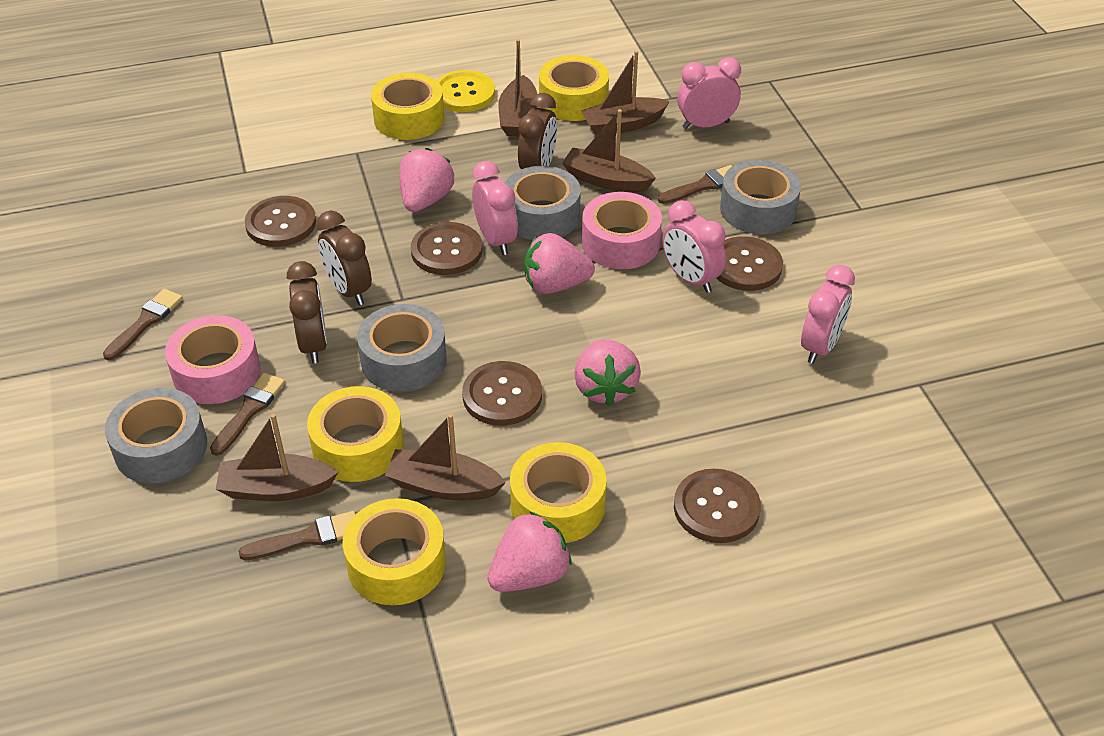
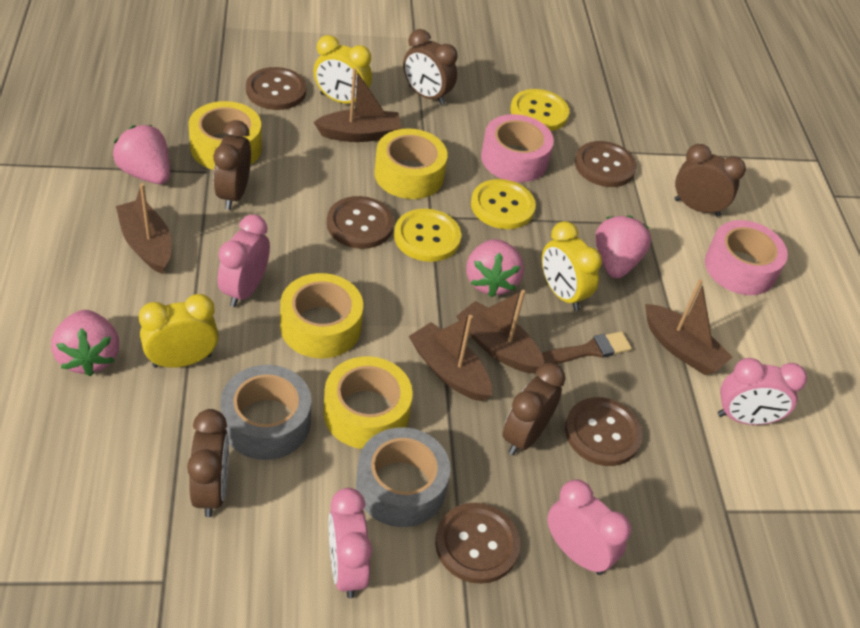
brown brush: 4 -> 1
brown clock: 3 -> 5
grey tape: 4 -> 2
yellow button: 1 -> 3
yellow clock: 0 -> 3
yellow tape: 5 -> 4

